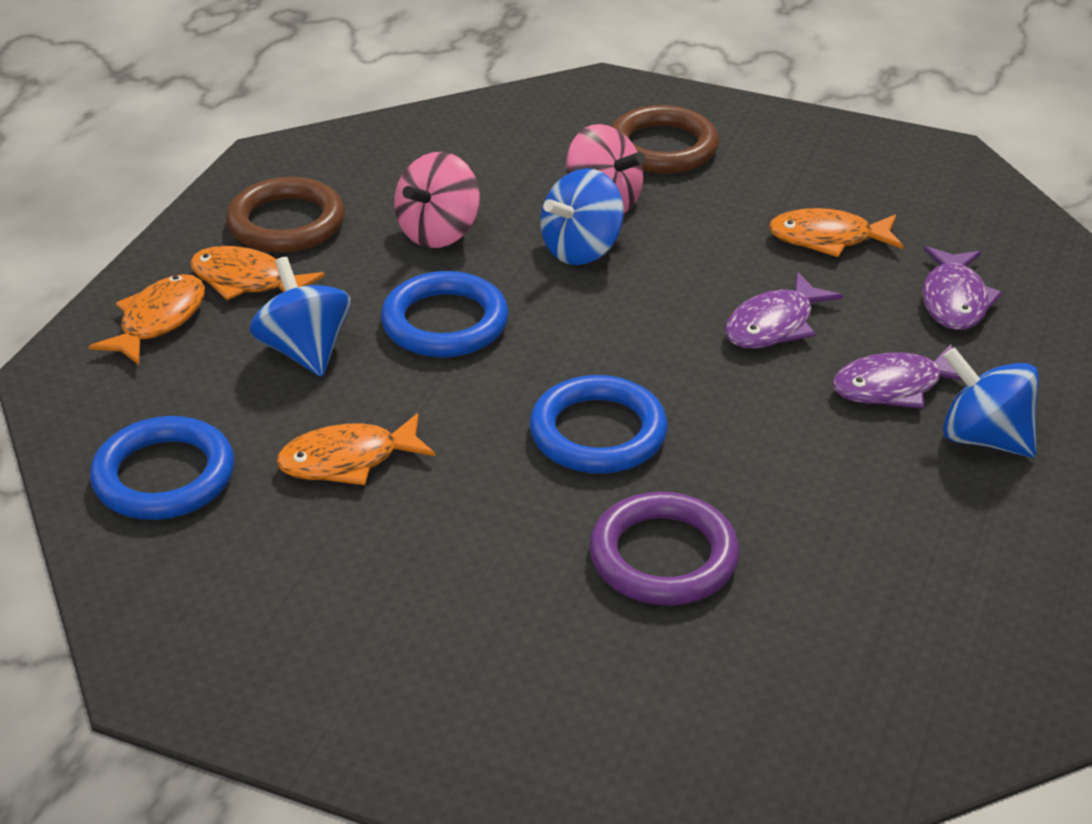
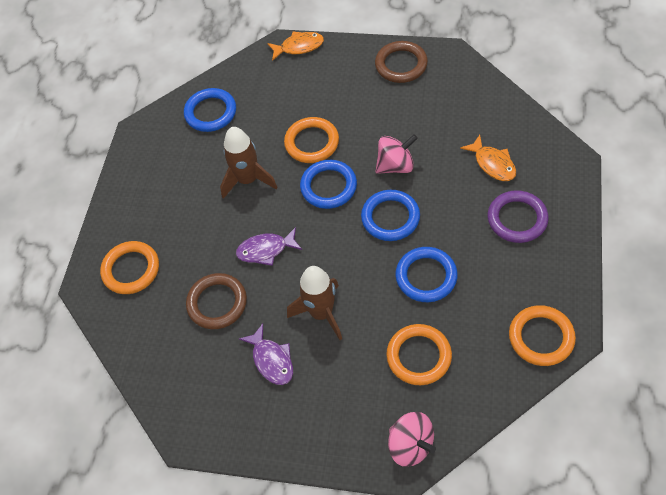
blue ring: 3 -> 4
blue spinning top: 3 -> 0
brown rocket: 0 -> 2
orange fish: 4 -> 2
orange ring: 0 -> 4
purple fish: 3 -> 2

